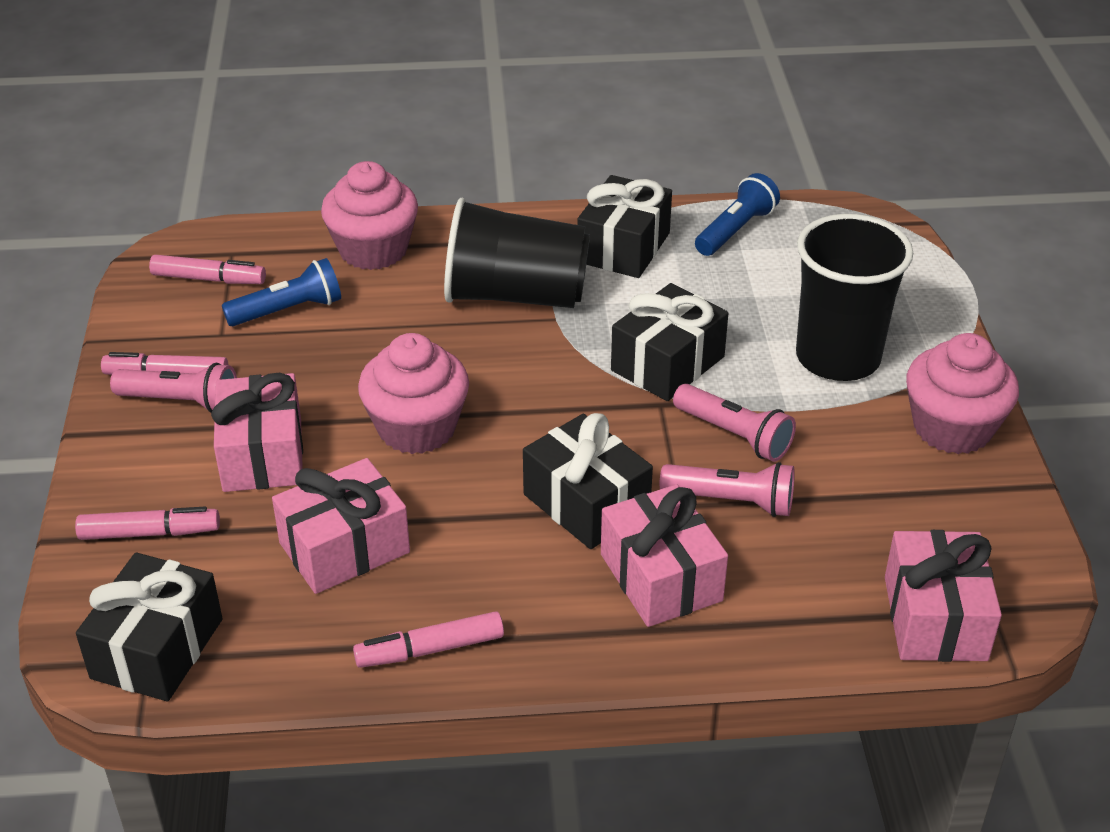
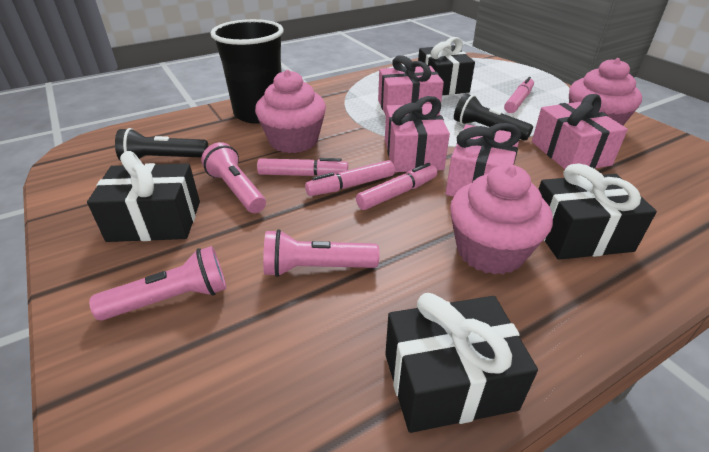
black cup: 2 -> 1
black flashlight: 0 -> 2
blue flashlight: 2 -> 0

